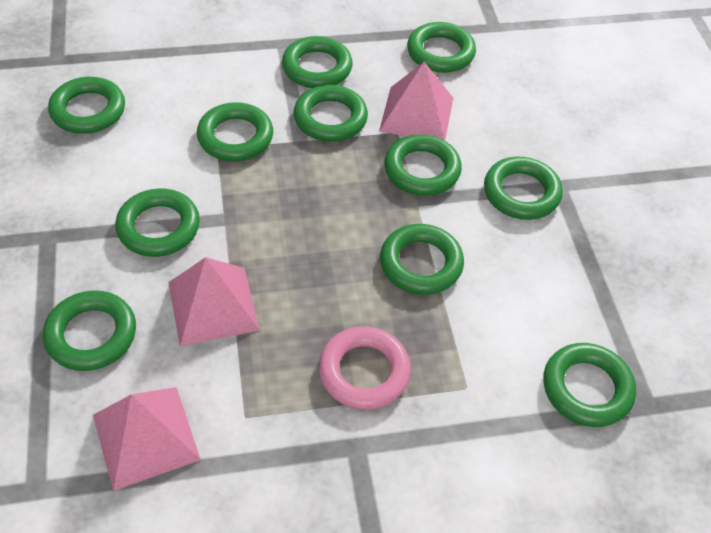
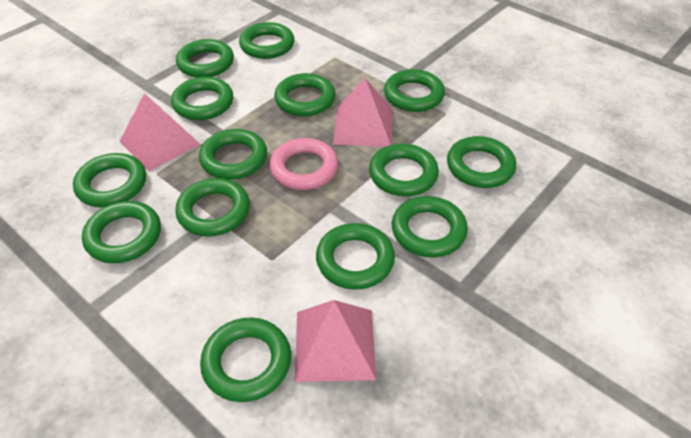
green ring: 11 -> 14

